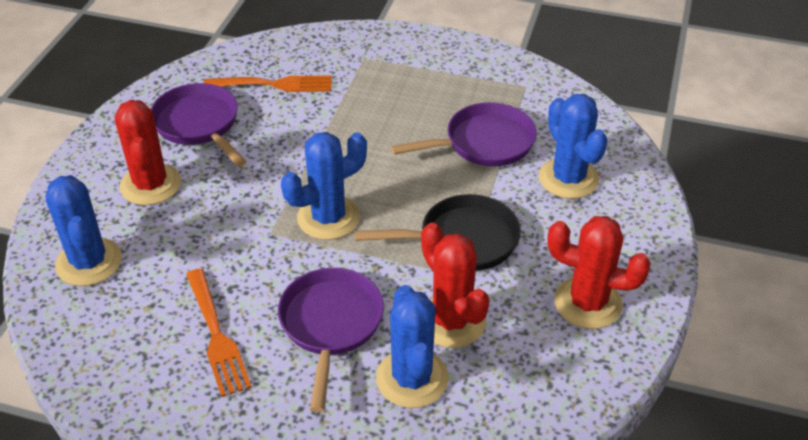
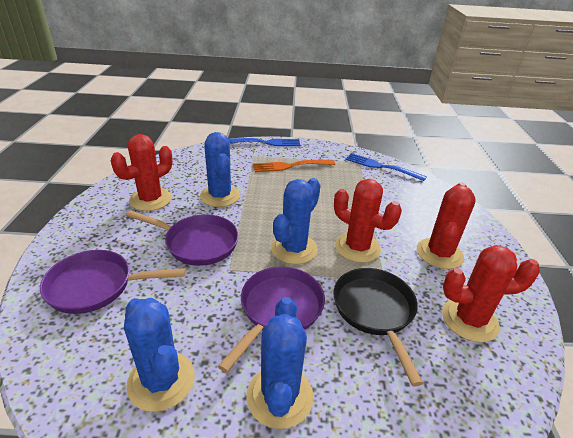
blue fork: 0 -> 2
orange fork: 2 -> 1
red cactus: 3 -> 4

